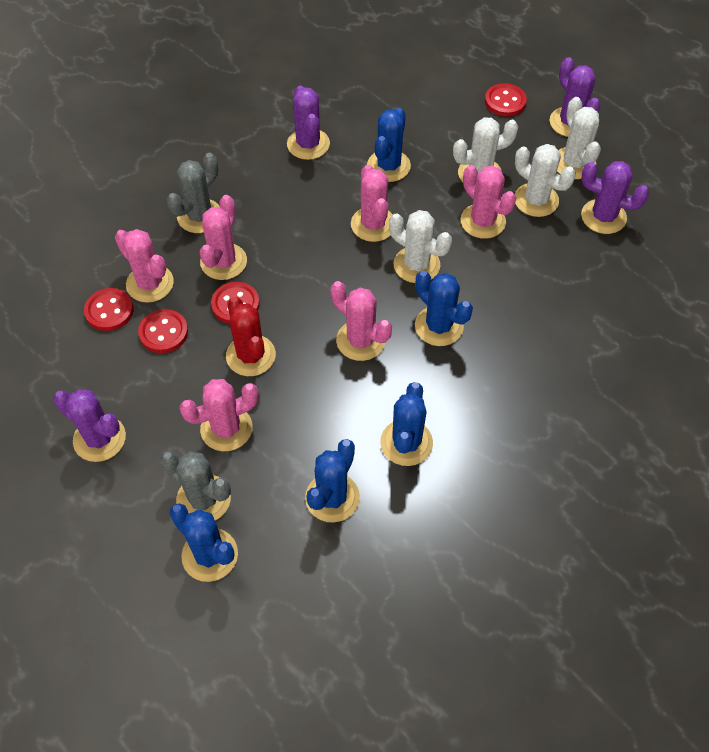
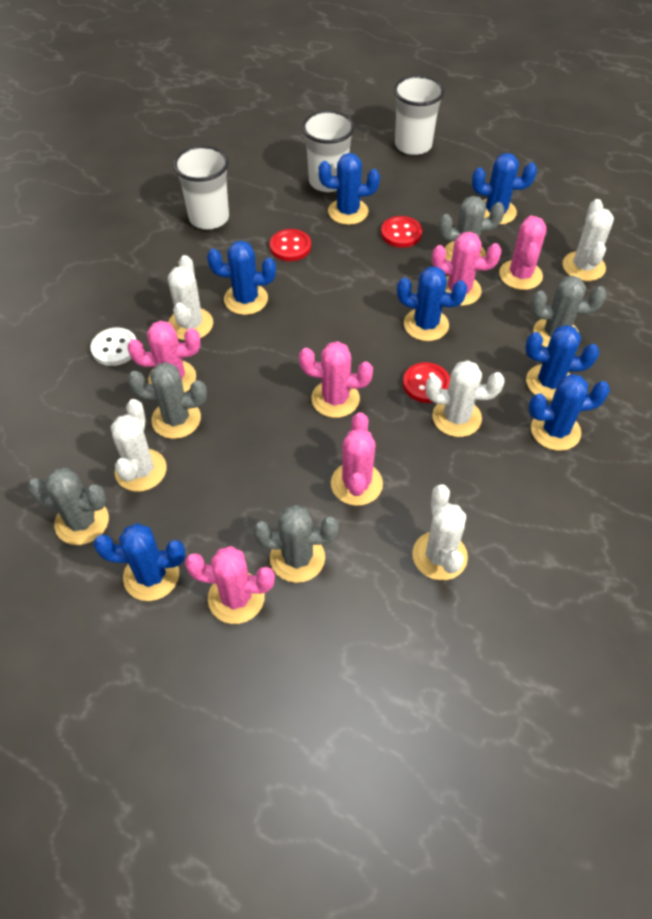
blue cactus: 5 -> 7
grey cactus: 2 -> 5
purple cactus: 4 -> 0
red button: 4 -> 3
red cactus: 1 -> 0
white button: 0 -> 1
white cactus: 4 -> 5
white cup: 0 -> 3

